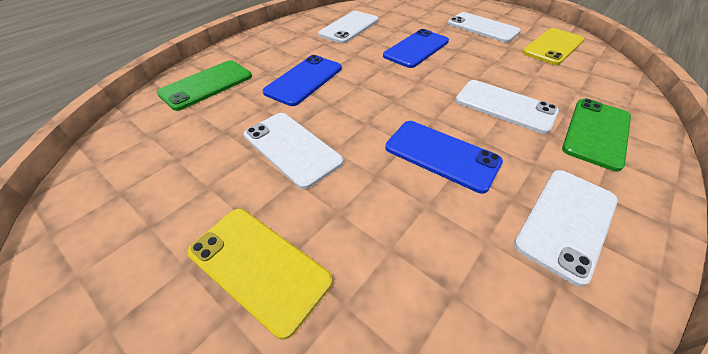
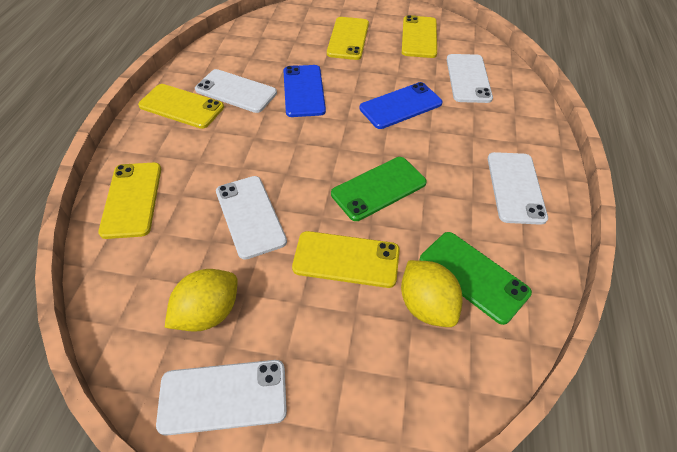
blue phone: 3 -> 2
yellow lemon: 0 -> 2
yellow phone: 2 -> 5

